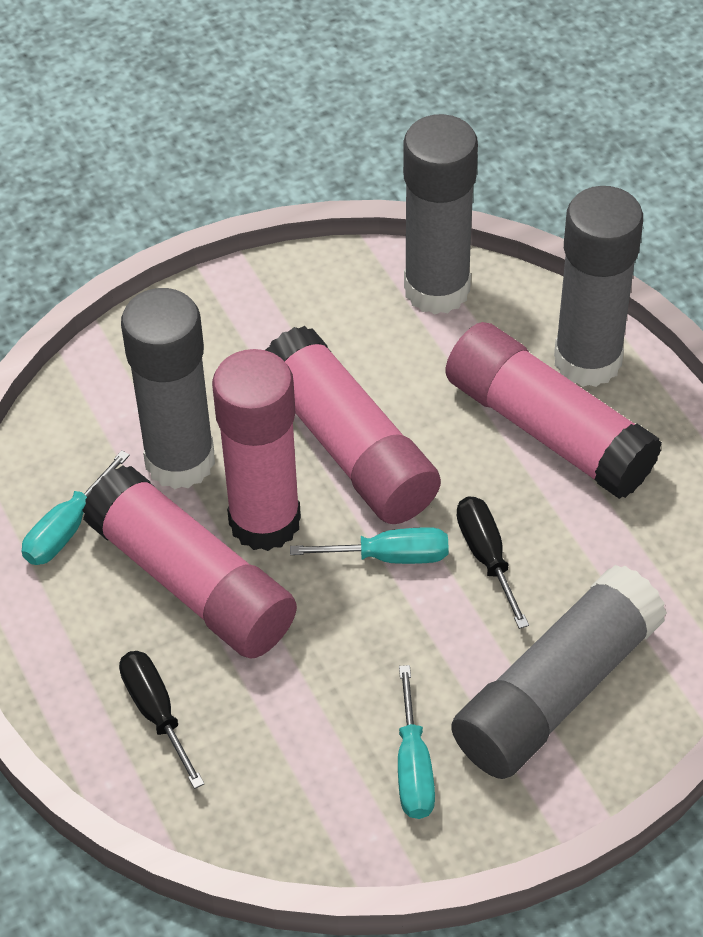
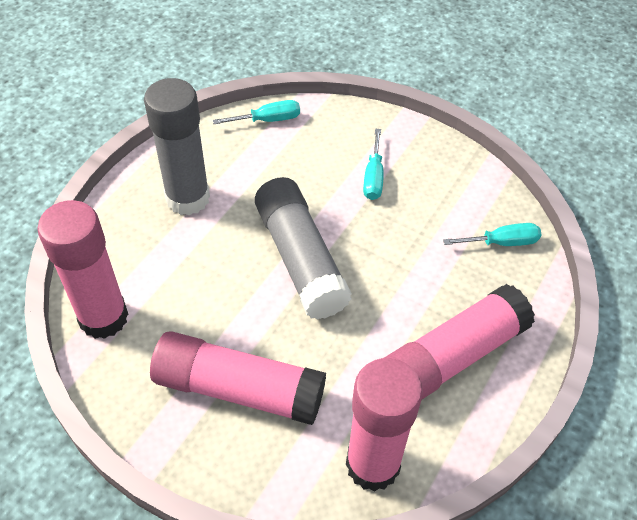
black screwdriver: 2 -> 0
grey glue stick: 4 -> 2

